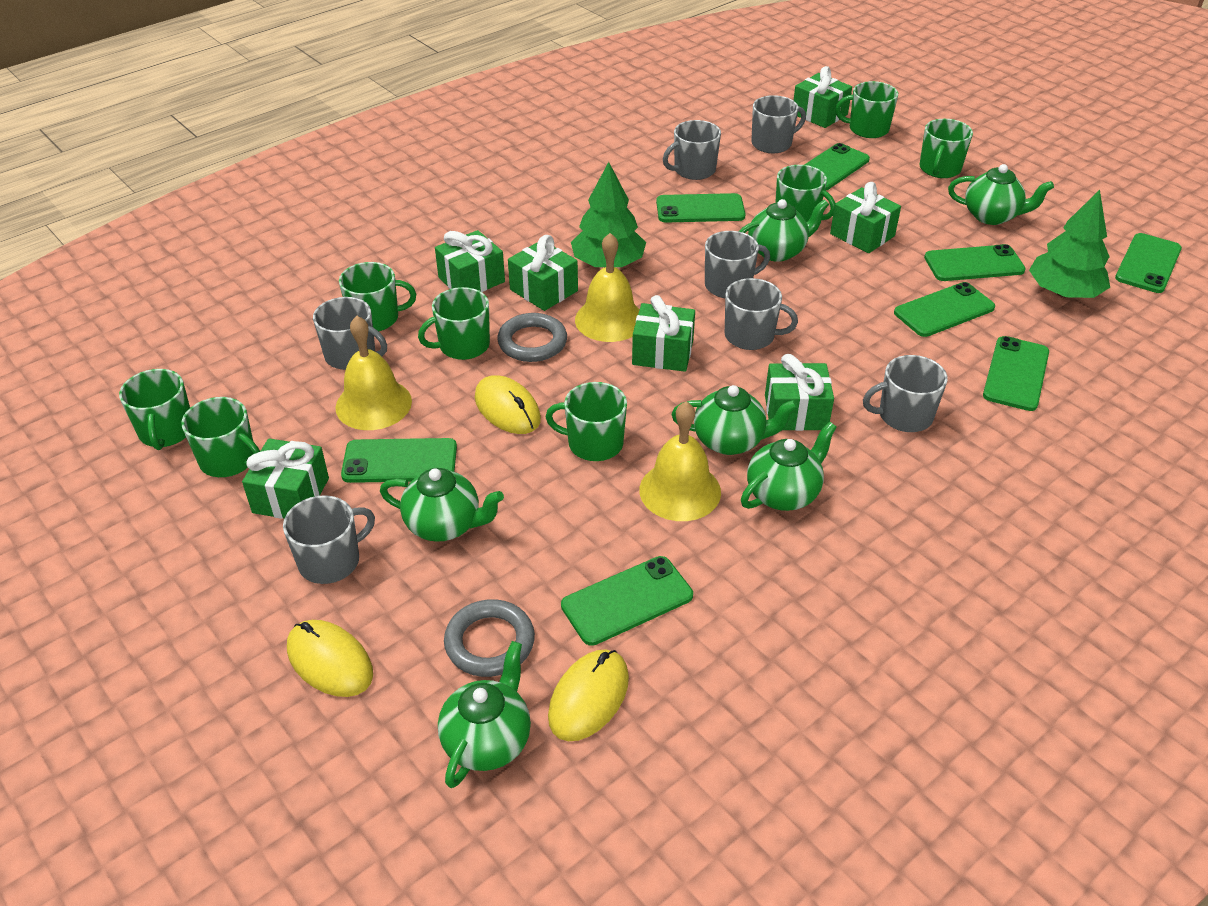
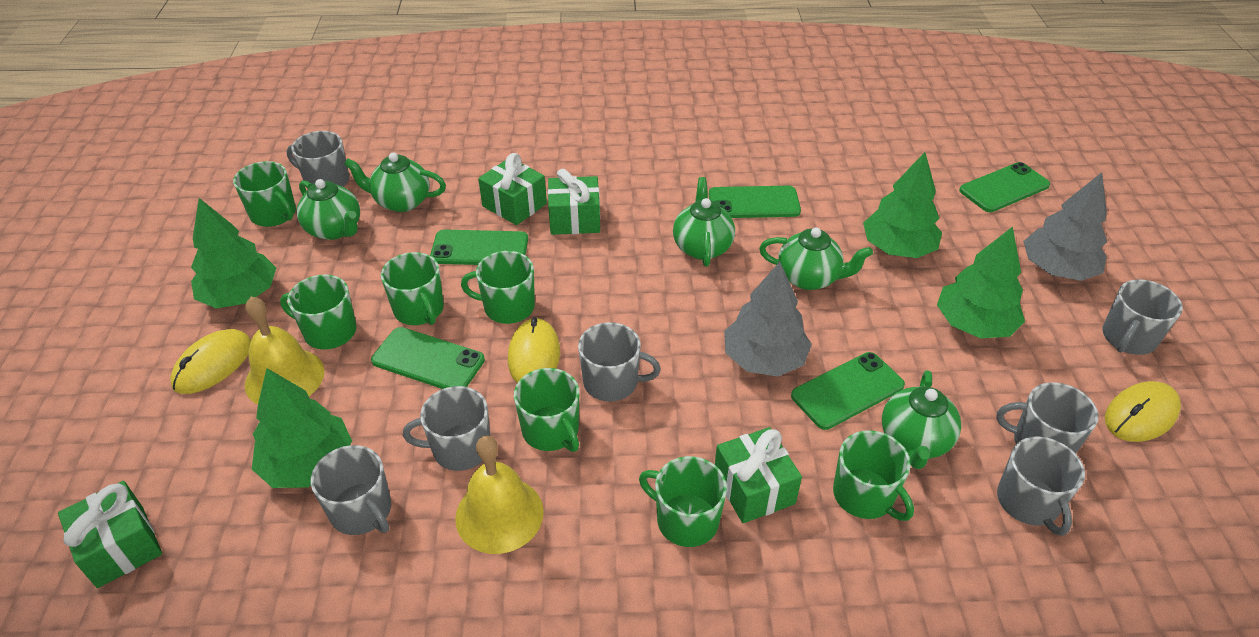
green gift: 7 -> 4
green mug: 8 -> 7
green phone: 8 -> 5
green teapot: 6 -> 5
green tree: 2 -> 4
grey ring: 2 -> 0
grey tree: 0 -> 2
yellow bell: 3 -> 2

